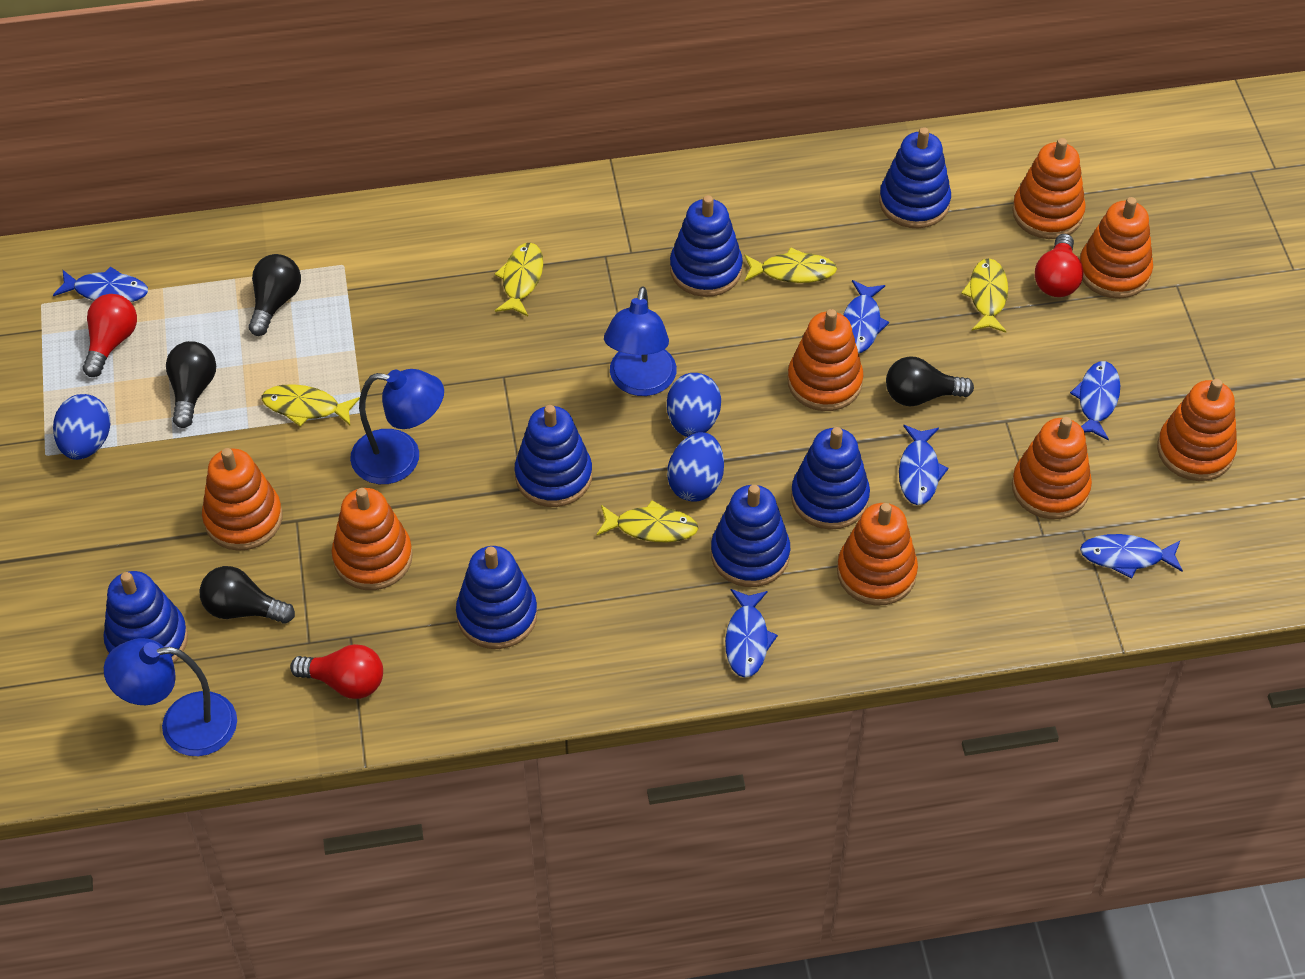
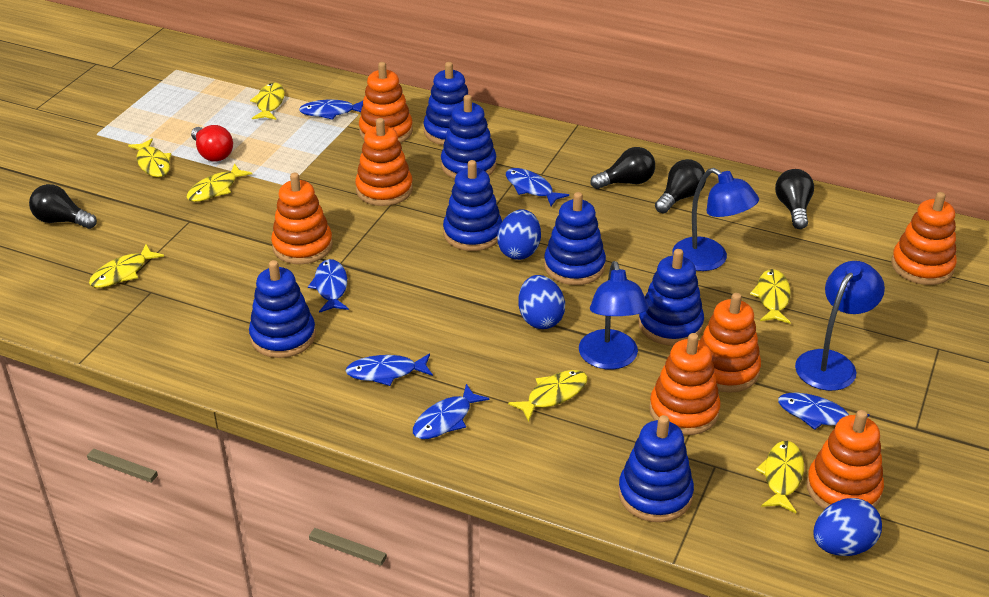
orange stacking toy: 8 -> 7
red light bulb: 3 -> 1
yellow fish: 5 -> 7

